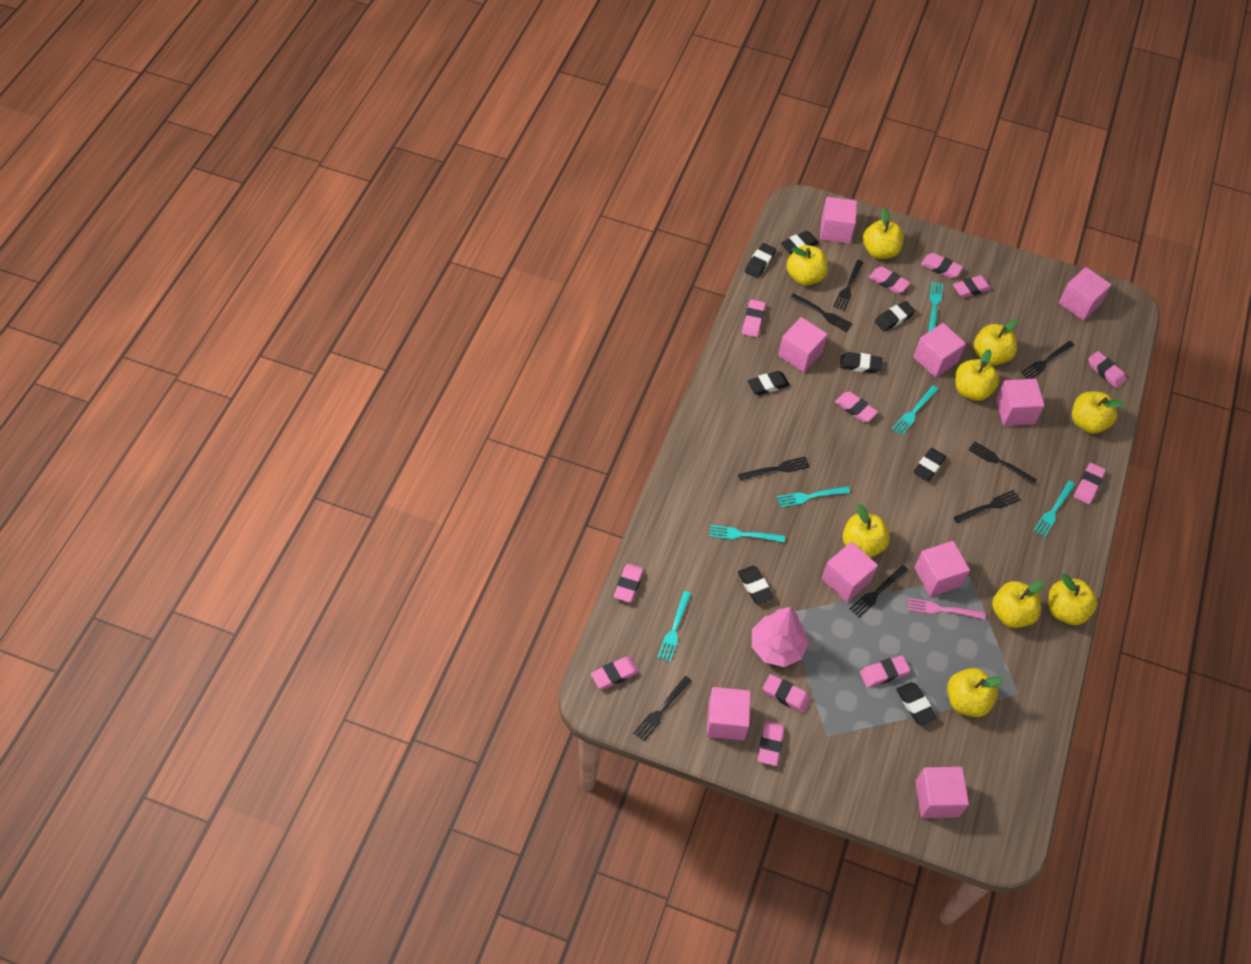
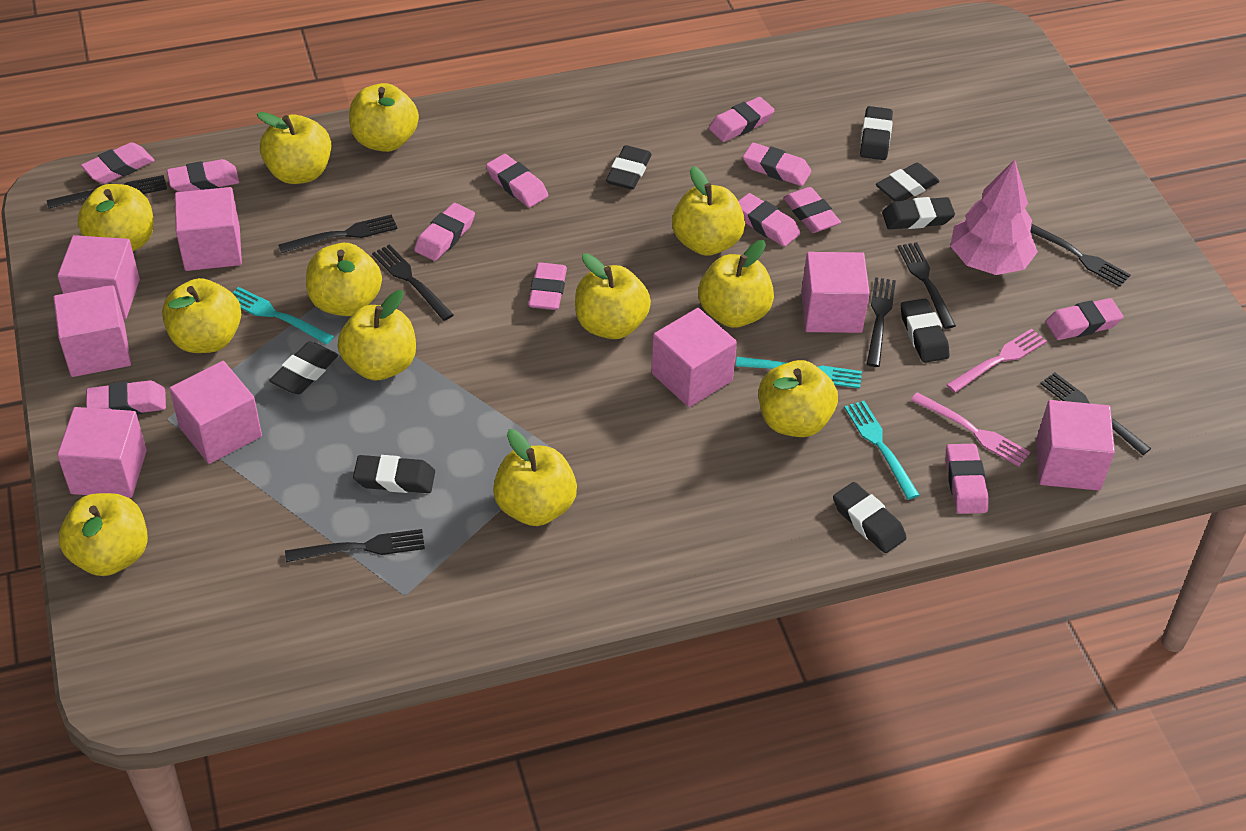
pink cube: 9 -> 8
pink fork: 1 -> 2
turquoise fork: 6 -> 3
yellow apple: 9 -> 12

